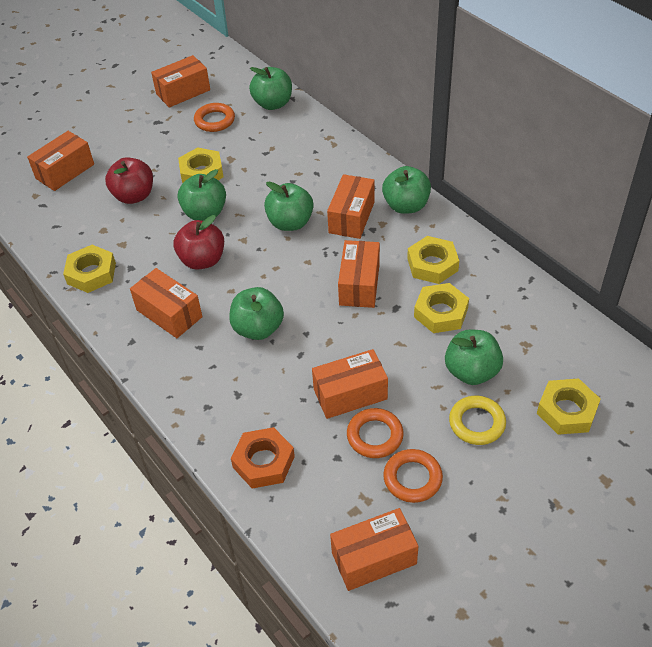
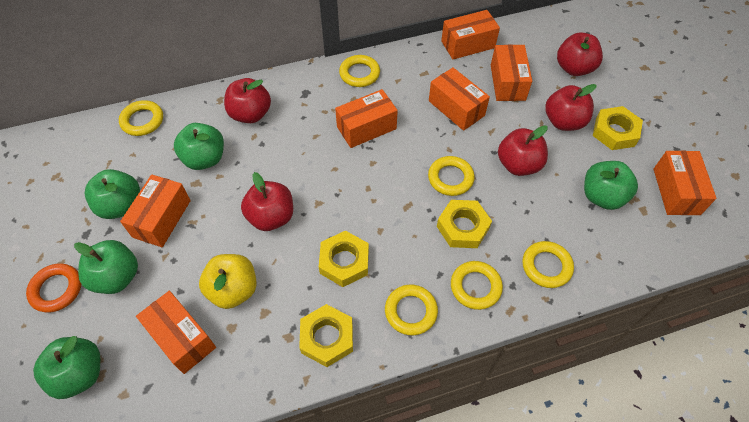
green apple: 6 -> 5
orange nut: 1 -> 0
orange ring: 3 -> 1
red apple: 2 -> 5
yellow apple: 0 -> 1
yellow nut: 5 -> 4
yellow ring: 1 -> 6

